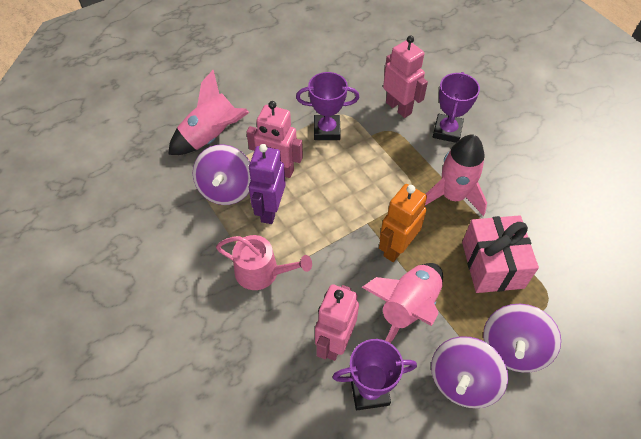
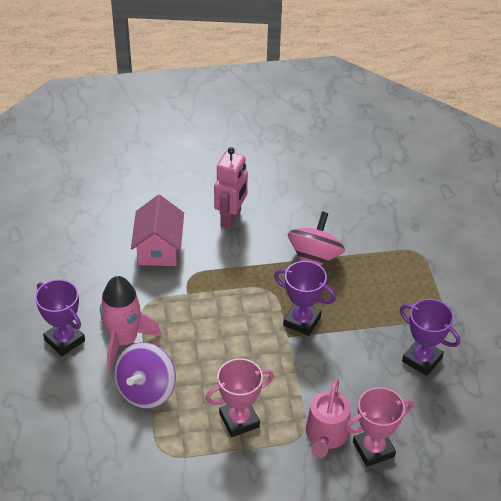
orange robot: 1 -> 0
pink gift: 1 -> 0
pink house: 0 -> 1
pink robot: 3 -> 1
pink rocket: 3 -> 1
pink spinning top: 0 -> 1
pink trophy: 0 -> 2
purple robot: 1 -> 0
purple spinning top: 3 -> 1

